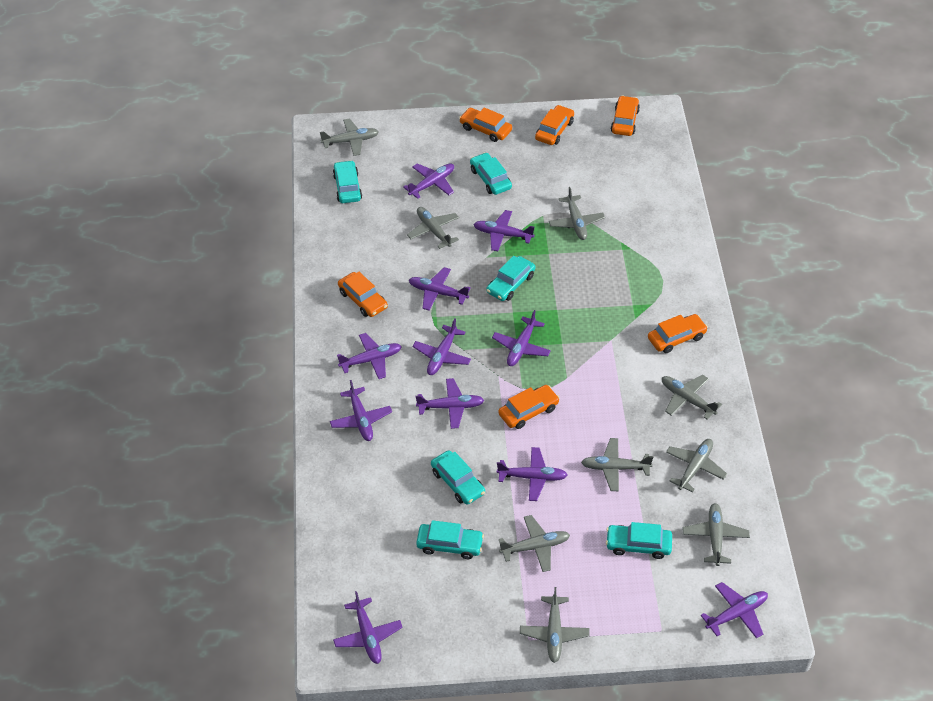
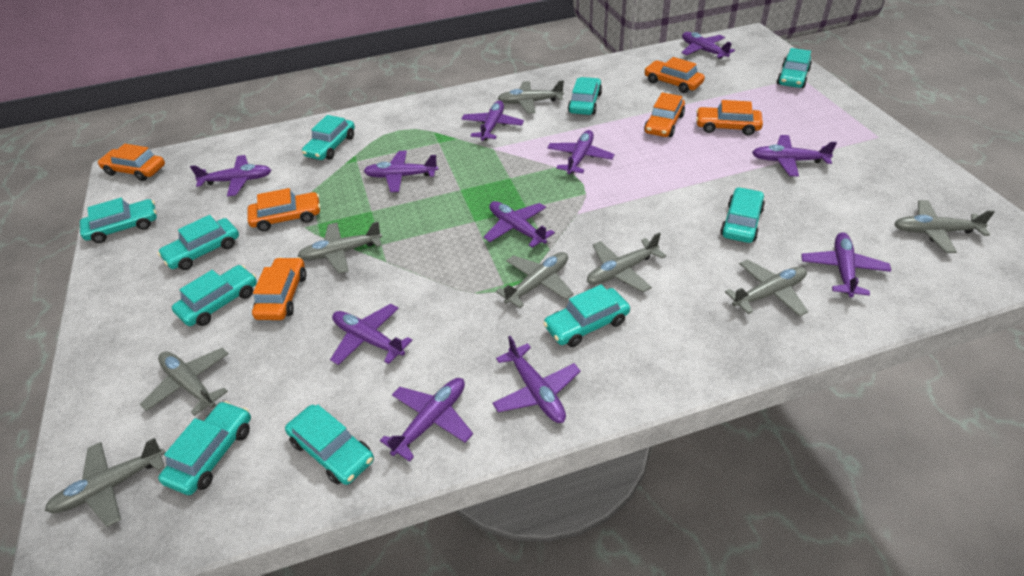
grey plane: 9 -> 8
turquoise car: 6 -> 10

